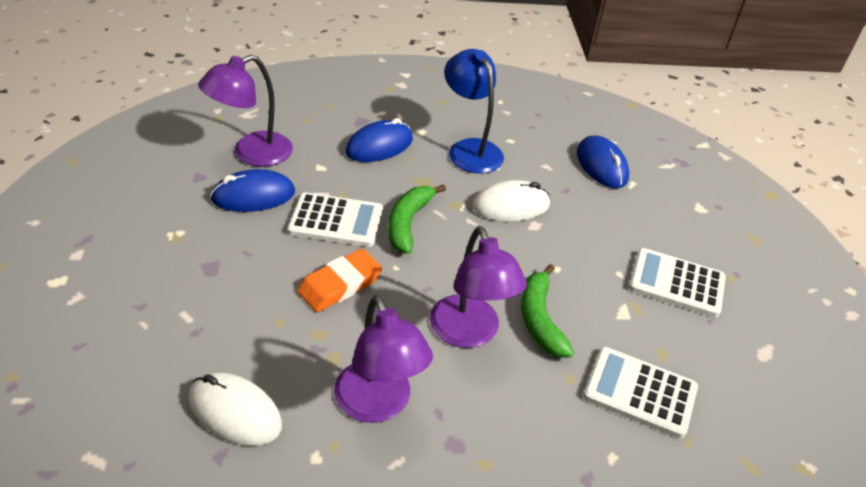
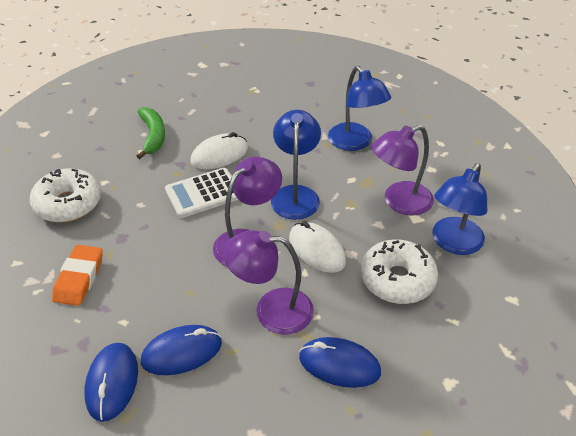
blue lamp: 1 -> 3
green banana: 2 -> 1
white calculator: 3 -> 1
white donut: 0 -> 2

